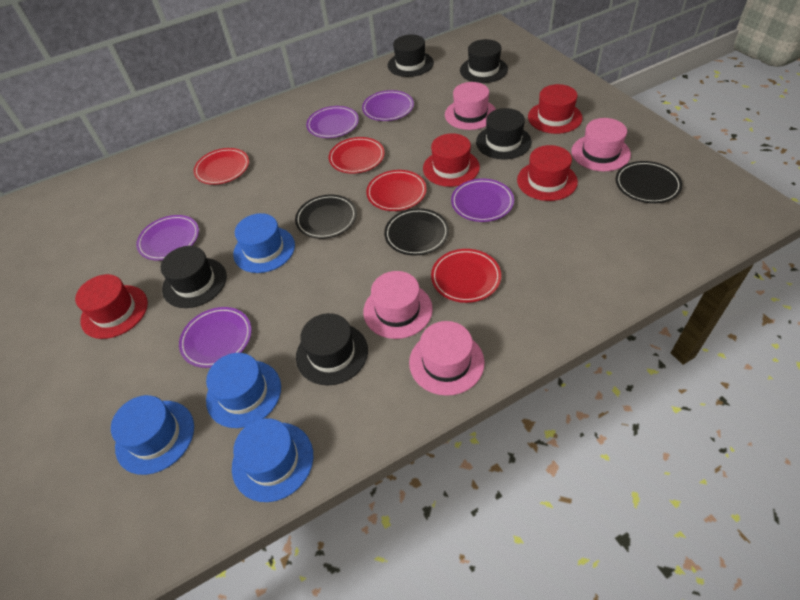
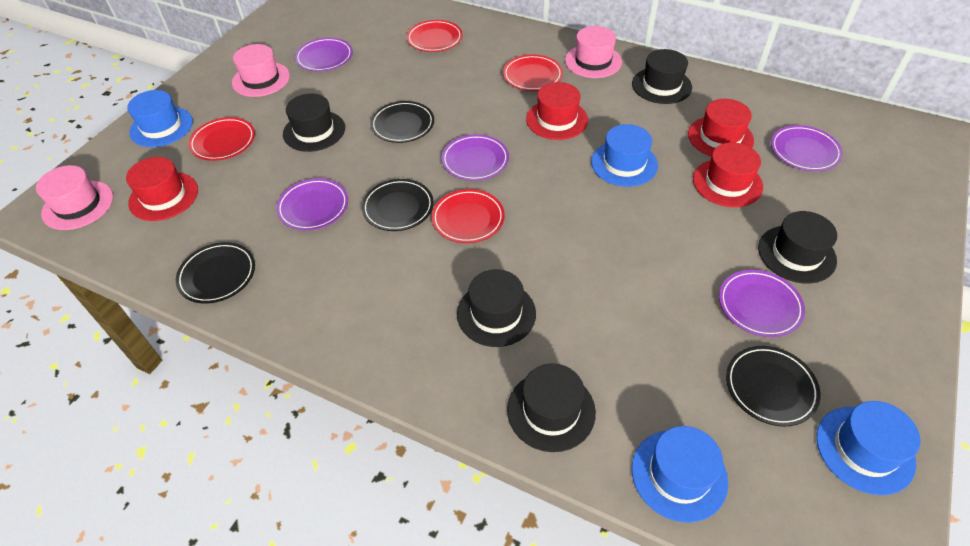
black plate: 3 -> 4
pink hat: 4 -> 3

